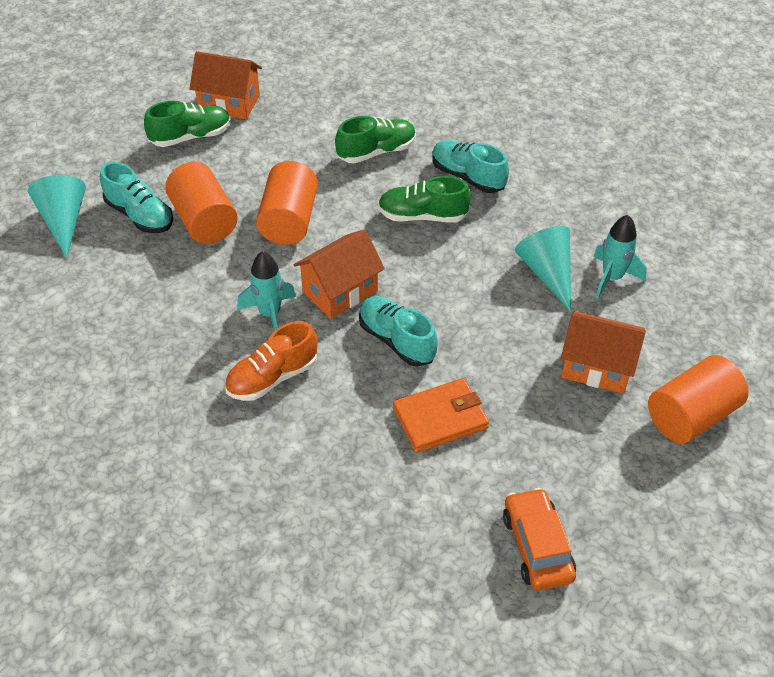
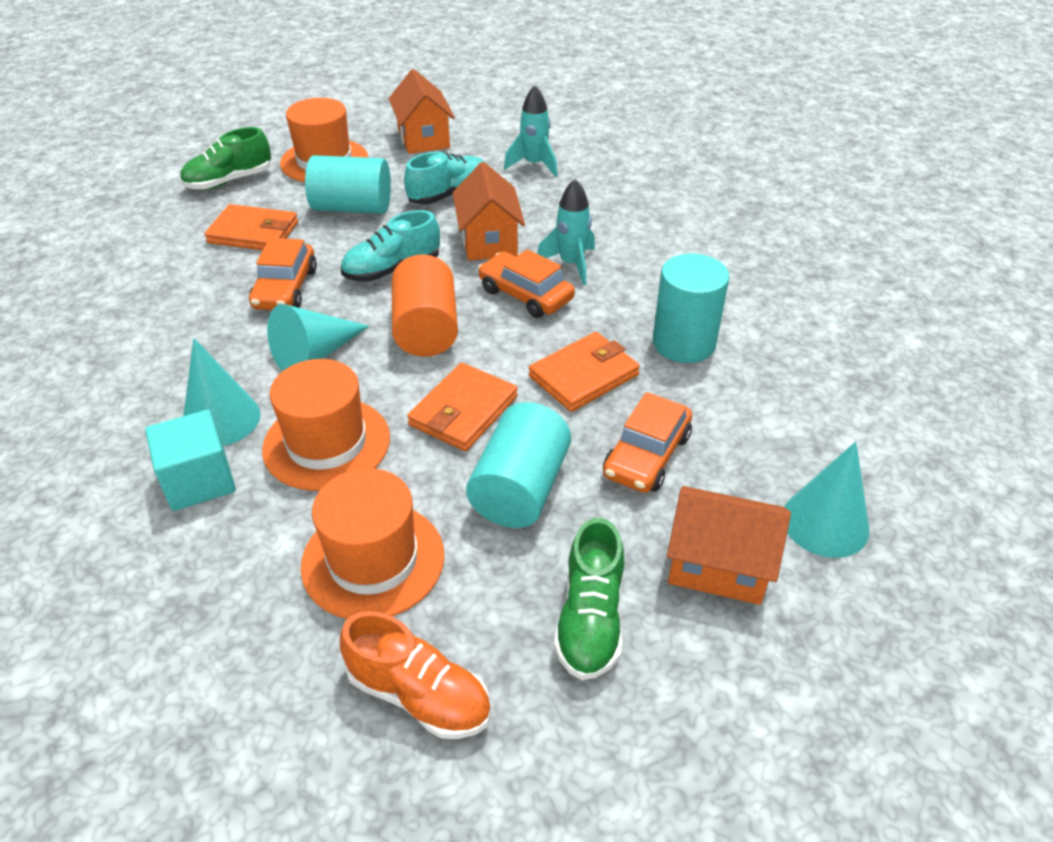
green shoe: 3 -> 2
orange car: 1 -> 3
orange cylinder: 3 -> 1
orange hat: 0 -> 3
orange wallet: 1 -> 3
turquoise cone: 2 -> 3
turquoise cube: 0 -> 1
turquoise cylinder: 0 -> 3
turquoise shoe: 3 -> 2

